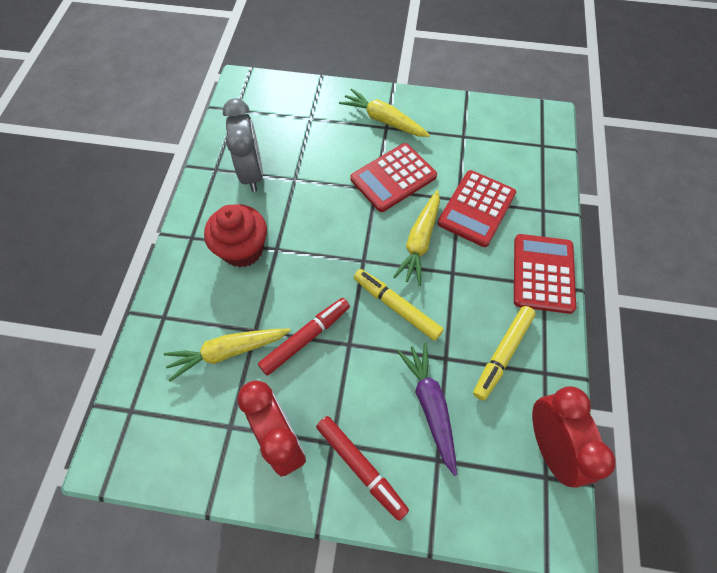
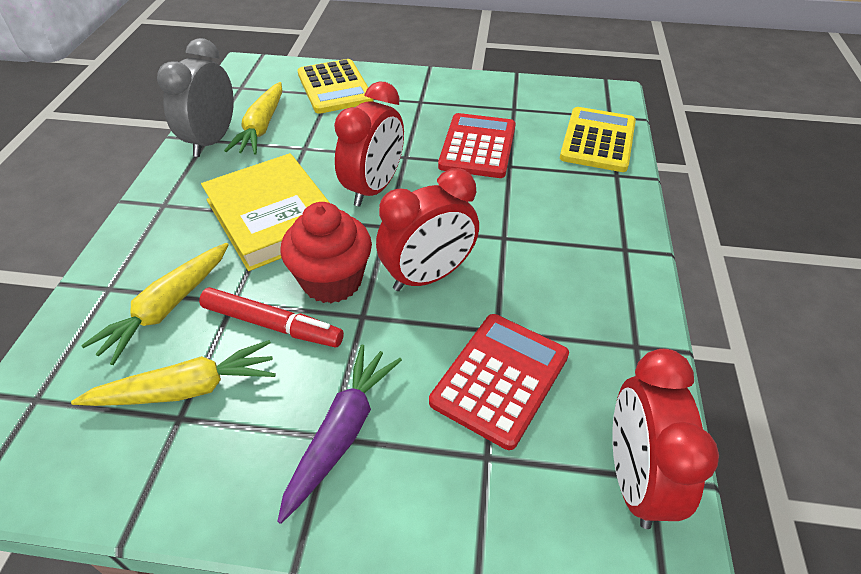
red calculator: 3 -> 2
red clock: 2 -> 3
red marker: 2 -> 1
yellow book: 0 -> 1
yellow calculator: 0 -> 2
yellow marker: 2 -> 0

